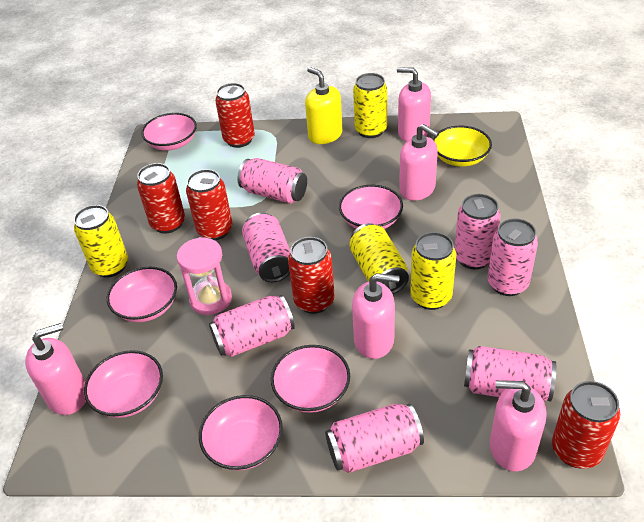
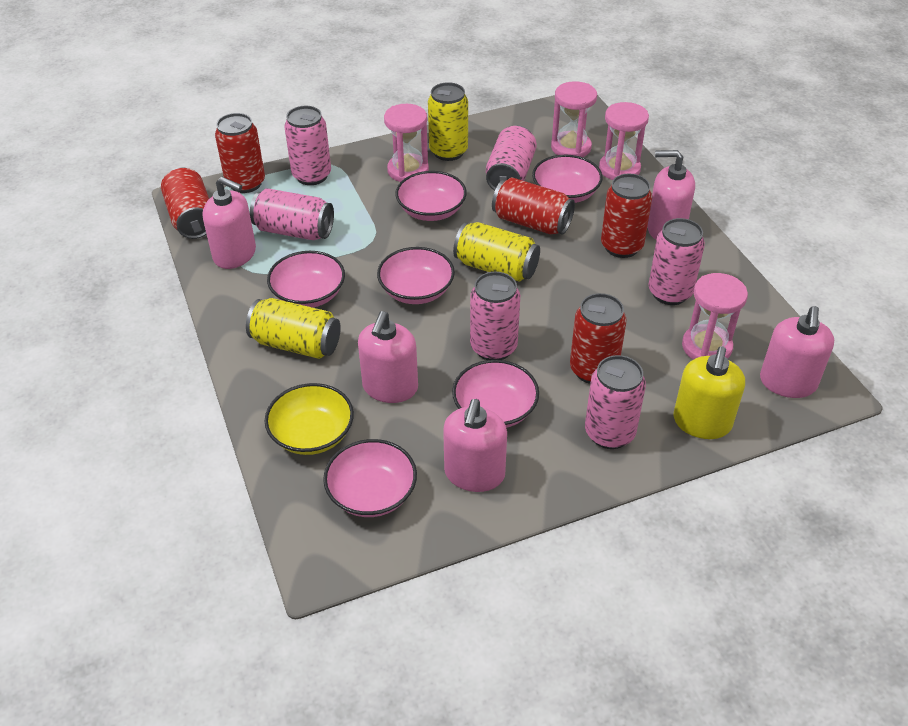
pink can: 7 -> 6
pink hourglass: 1 -> 4
yellow can: 4 -> 3

